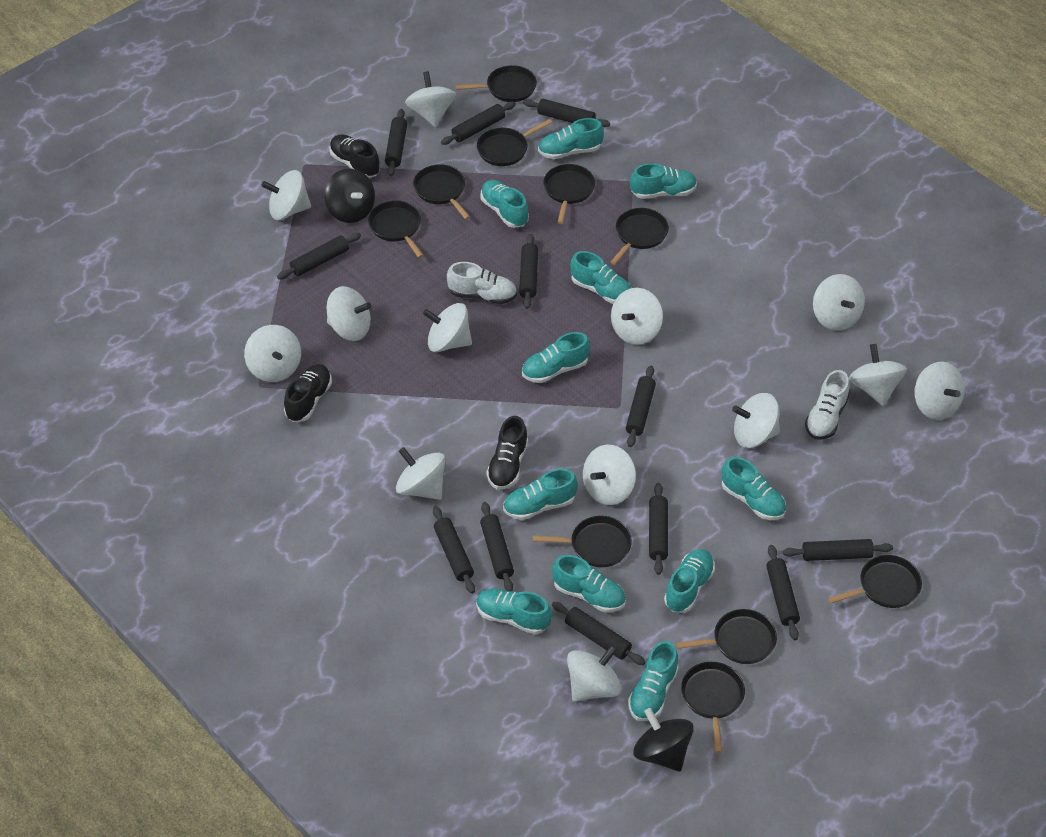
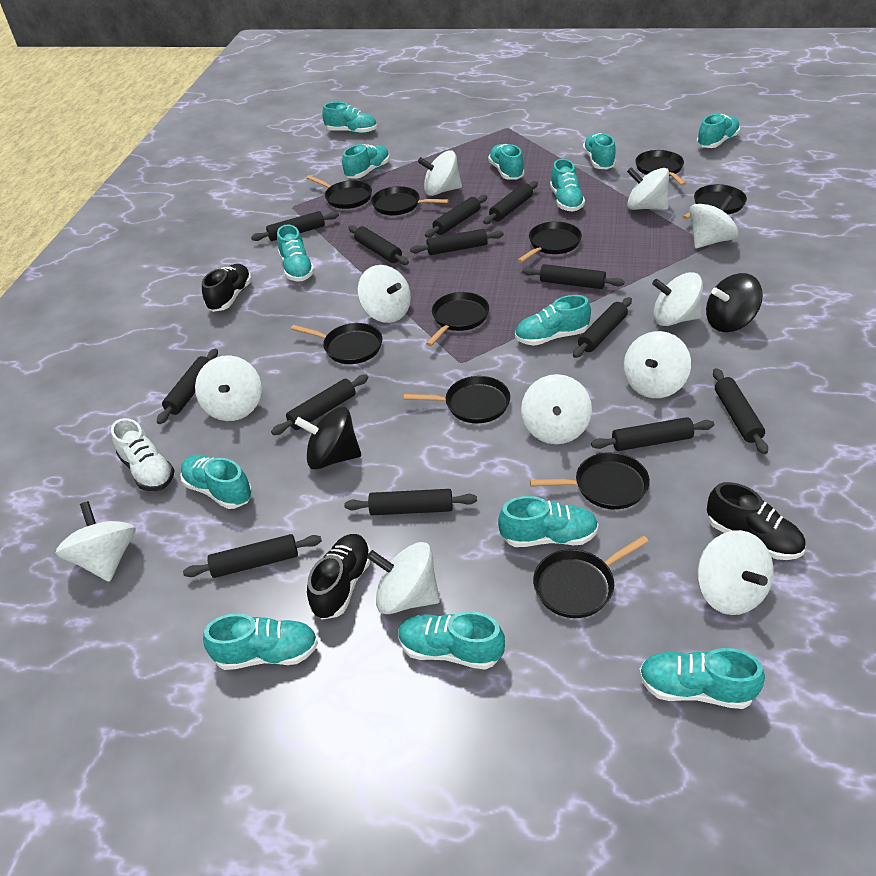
black rolling pin: 12 -> 13
turquoise shoe: 11 -> 13
white shoe: 2 -> 1
white spinning top: 13 -> 11

